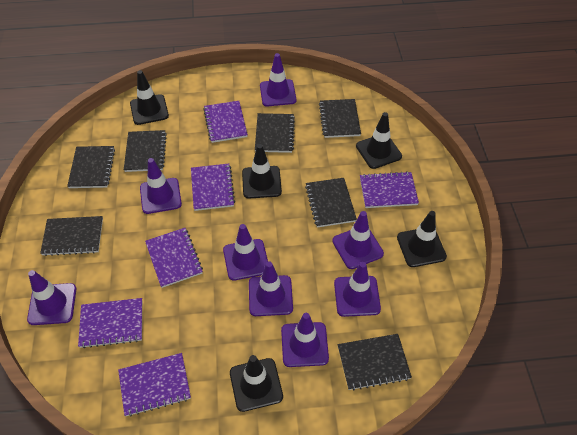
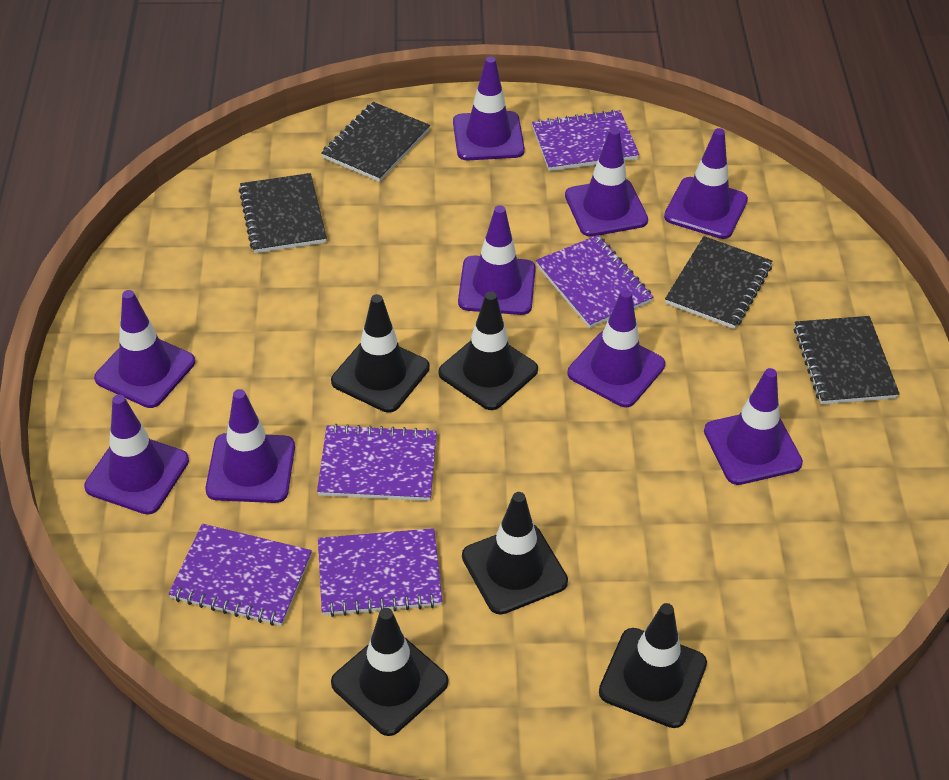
black notebook: 7 -> 4
purple notebook: 6 -> 5
purple traffic cone: 8 -> 9

